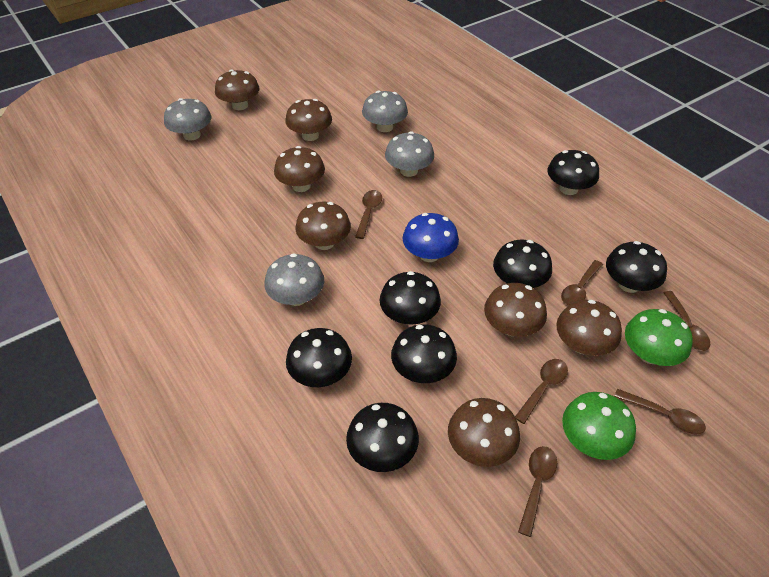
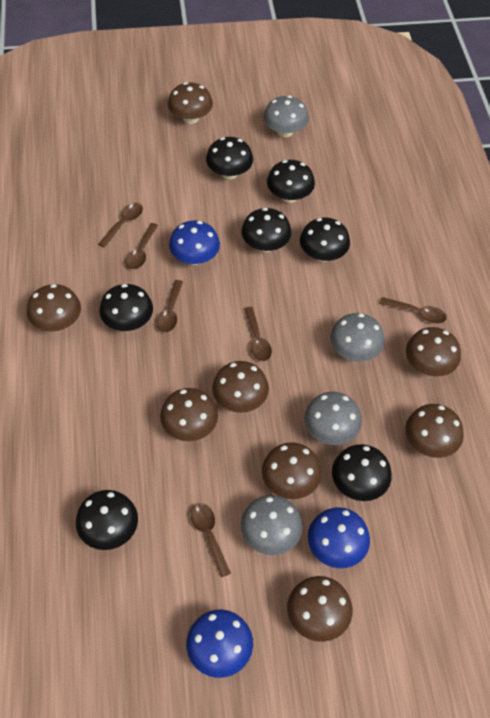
blue mushroom: 1 -> 3
brown mushroom: 7 -> 8
green mushroom: 2 -> 0

